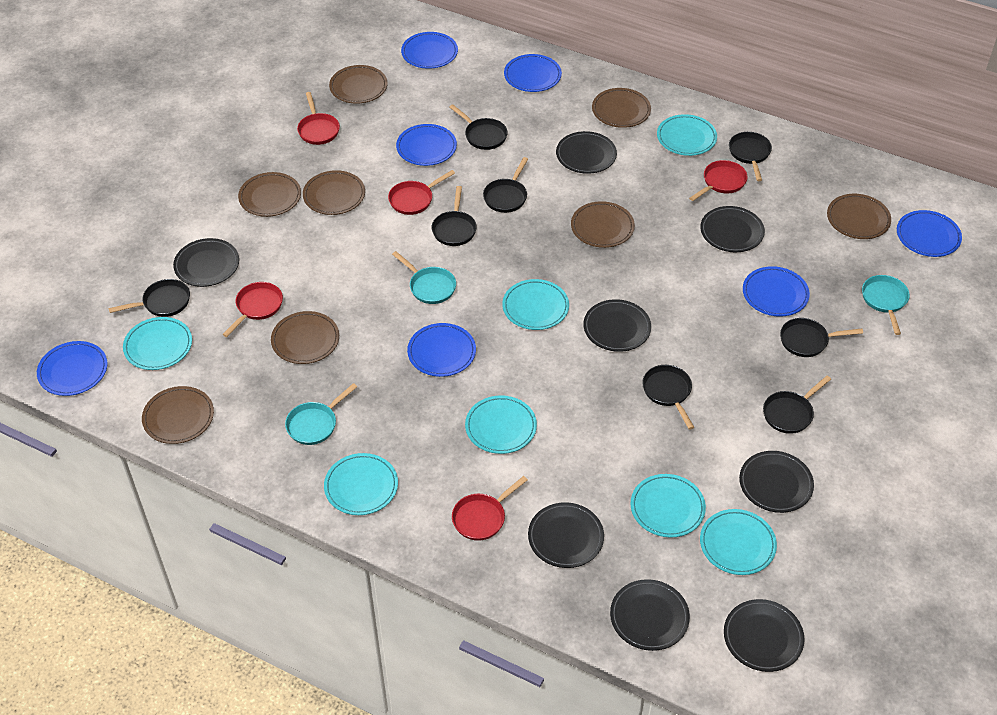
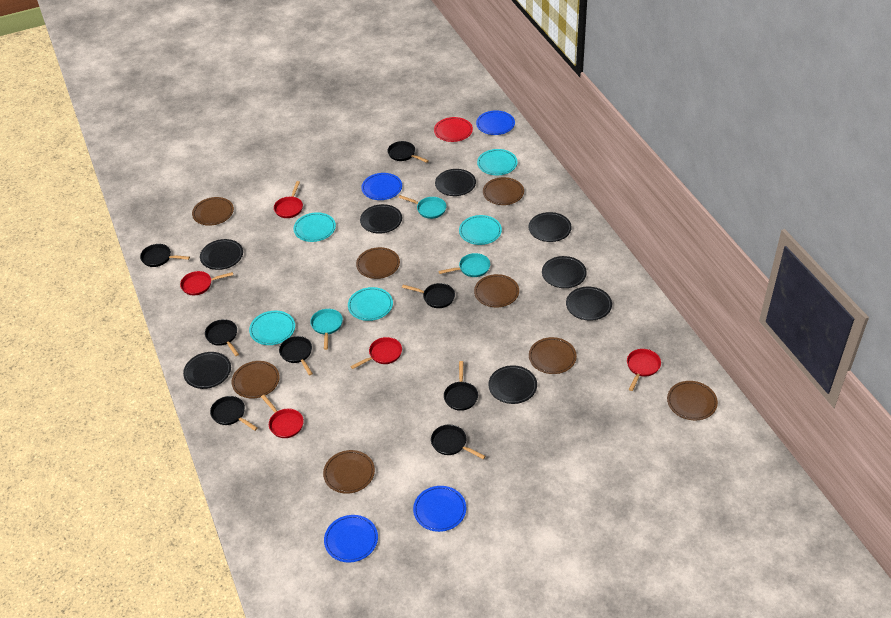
blue plate: 7 -> 4
red plate: 0 -> 1
turquoise plate: 7 -> 5

